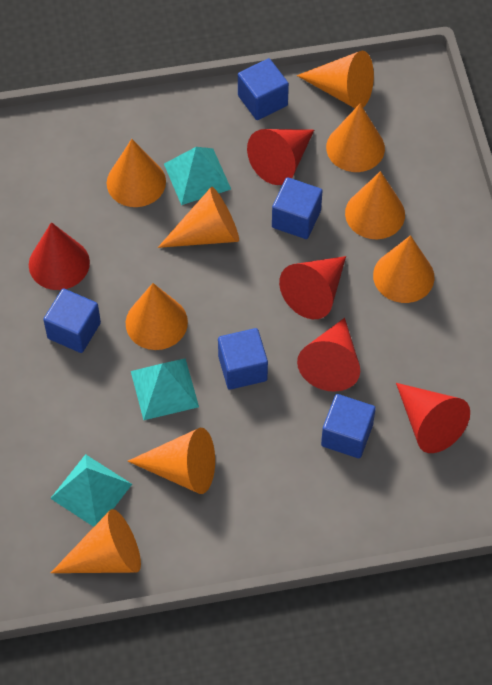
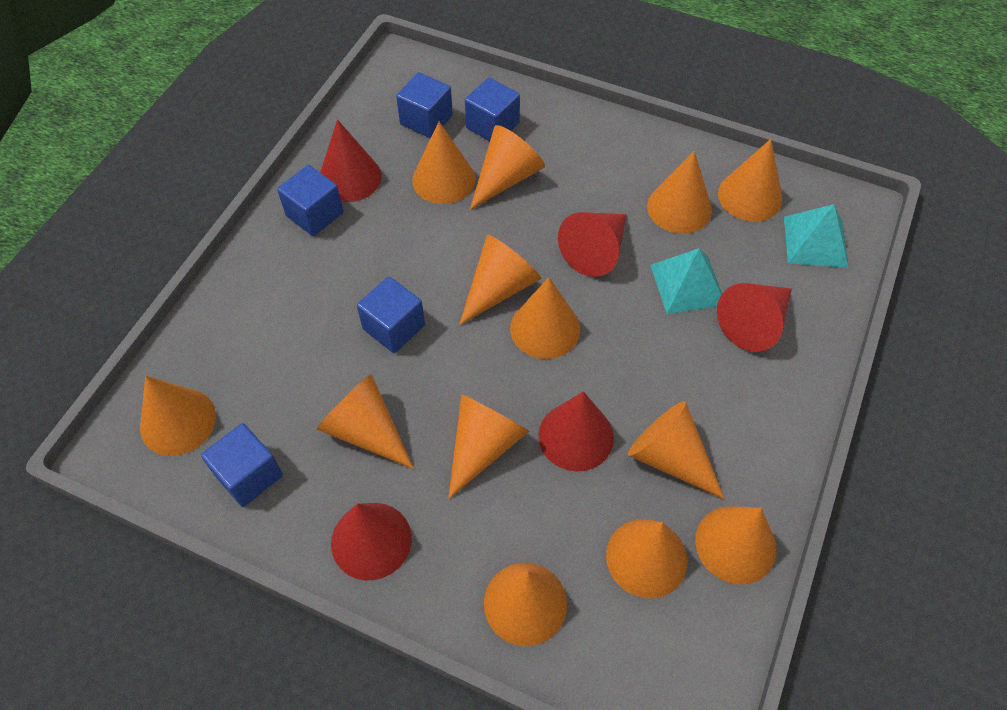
orange cone: 9 -> 13
turquoise pyramid: 3 -> 2

